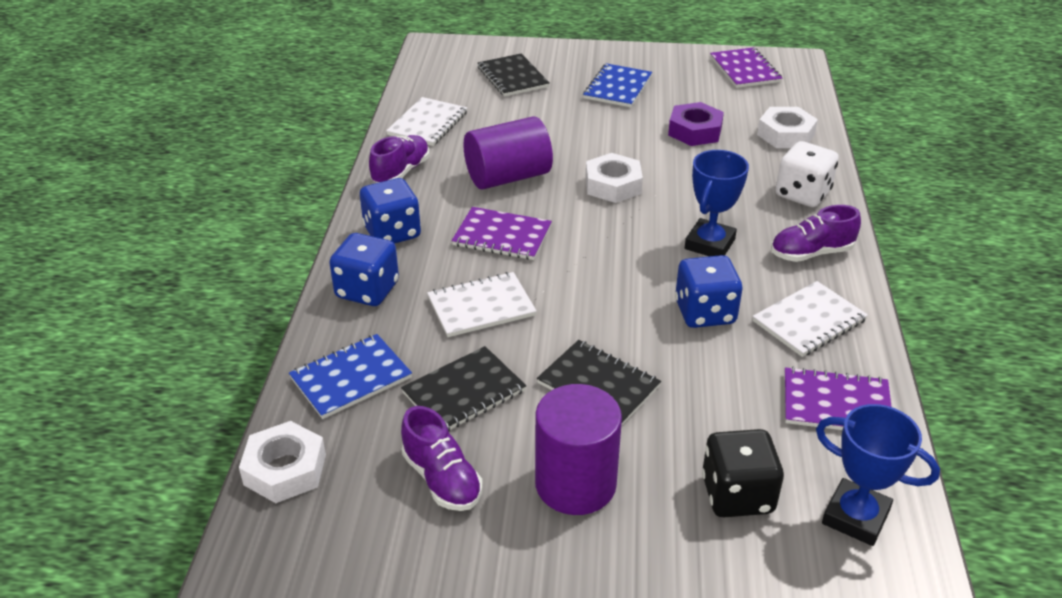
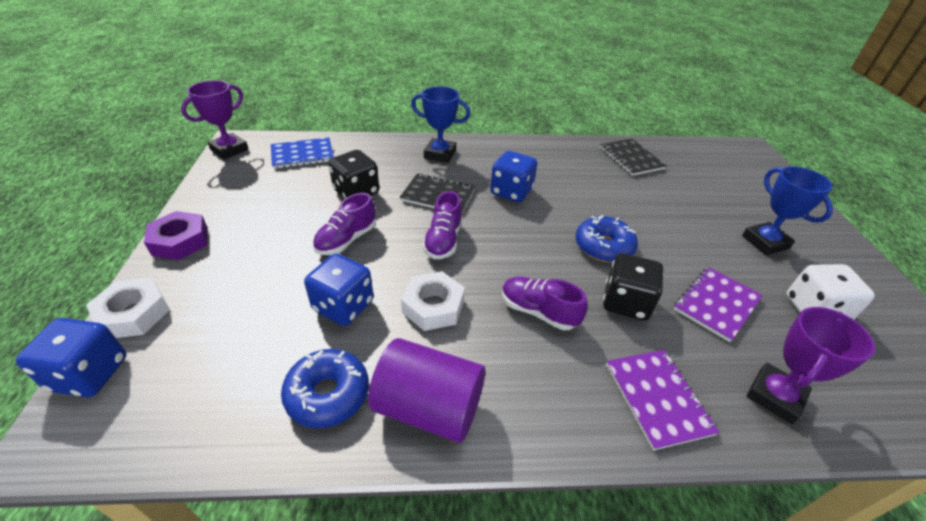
black dice: 1 -> 2
black notebook: 3 -> 2
blue donut: 0 -> 2
blue notebook: 2 -> 1
purple cylinder: 2 -> 1
purple notebook: 3 -> 2
purple trophy: 0 -> 2
white notebook: 3 -> 0
white nut: 3 -> 2

